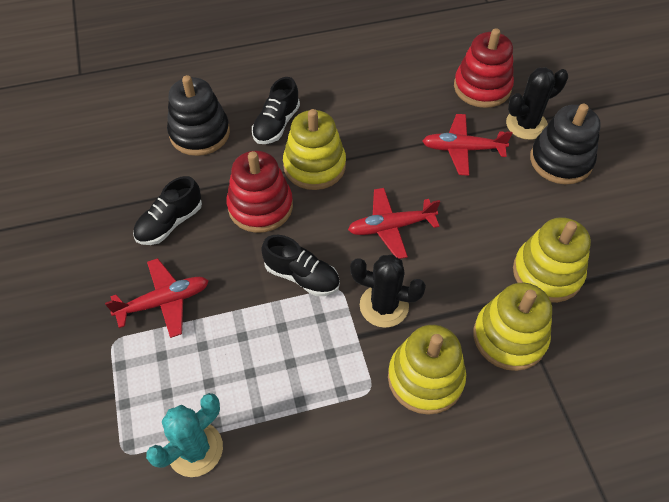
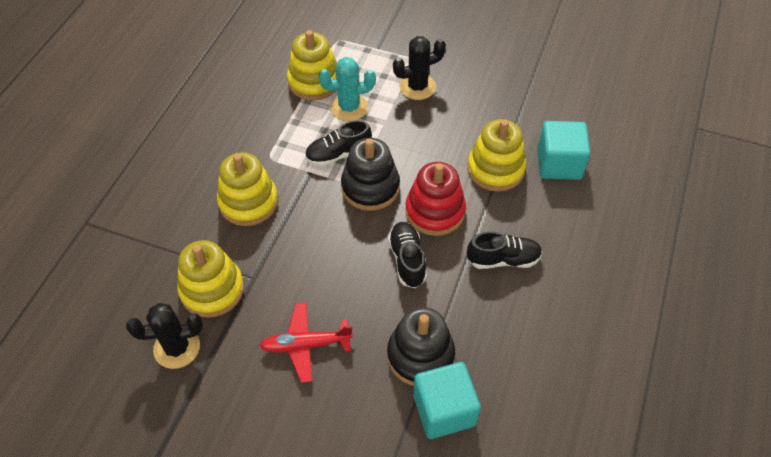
red plane: 3 -> 1
red stacking toy: 2 -> 1
turquoise cube: 0 -> 2

